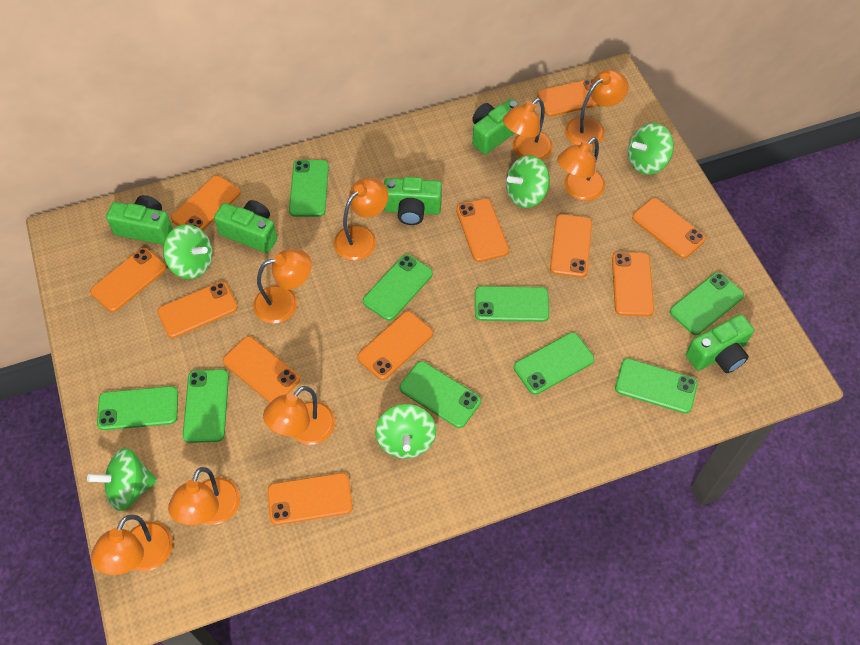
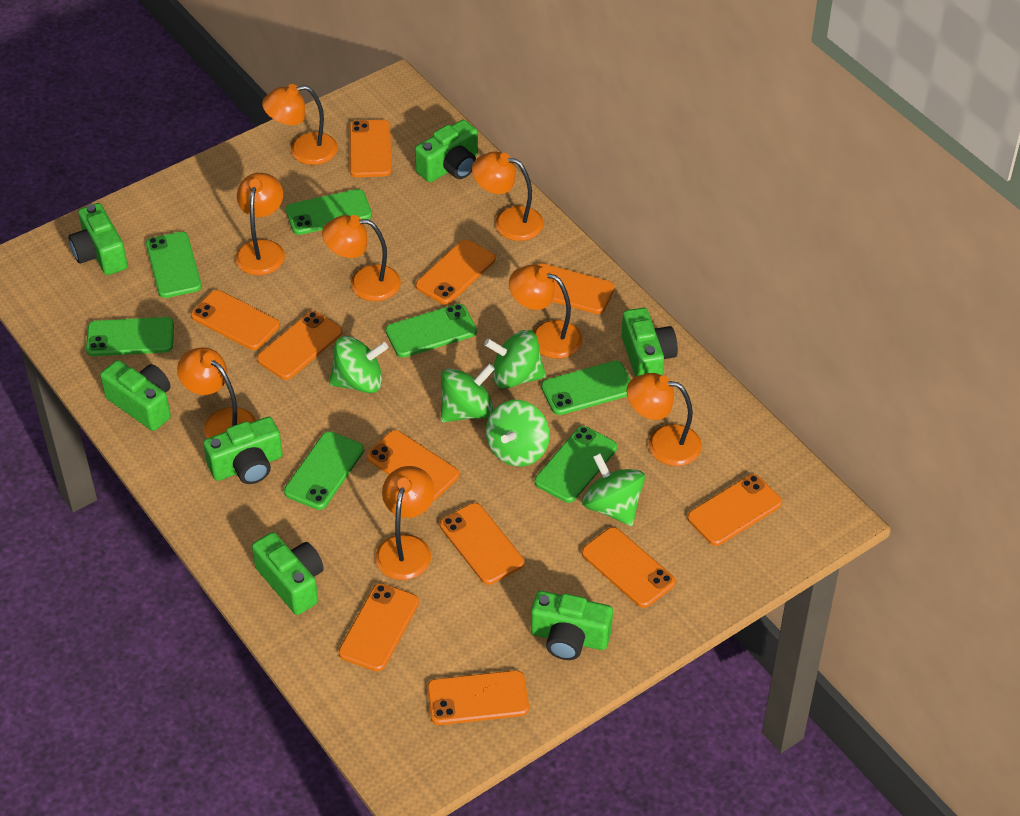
green camera: 5 -> 7
green phone: 9 -> 7

